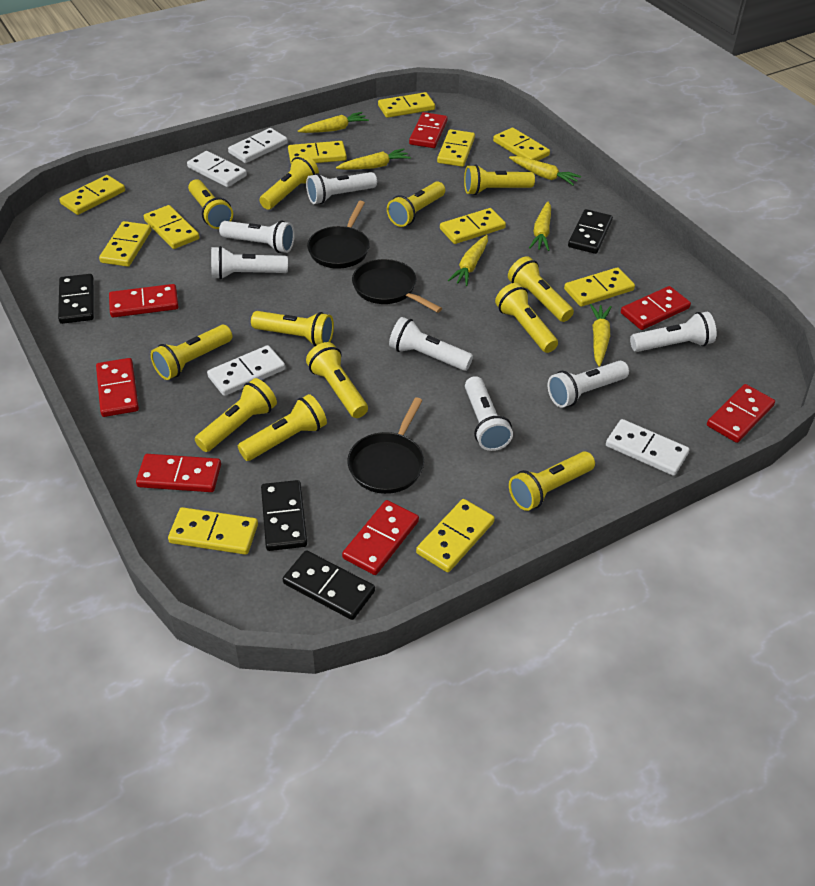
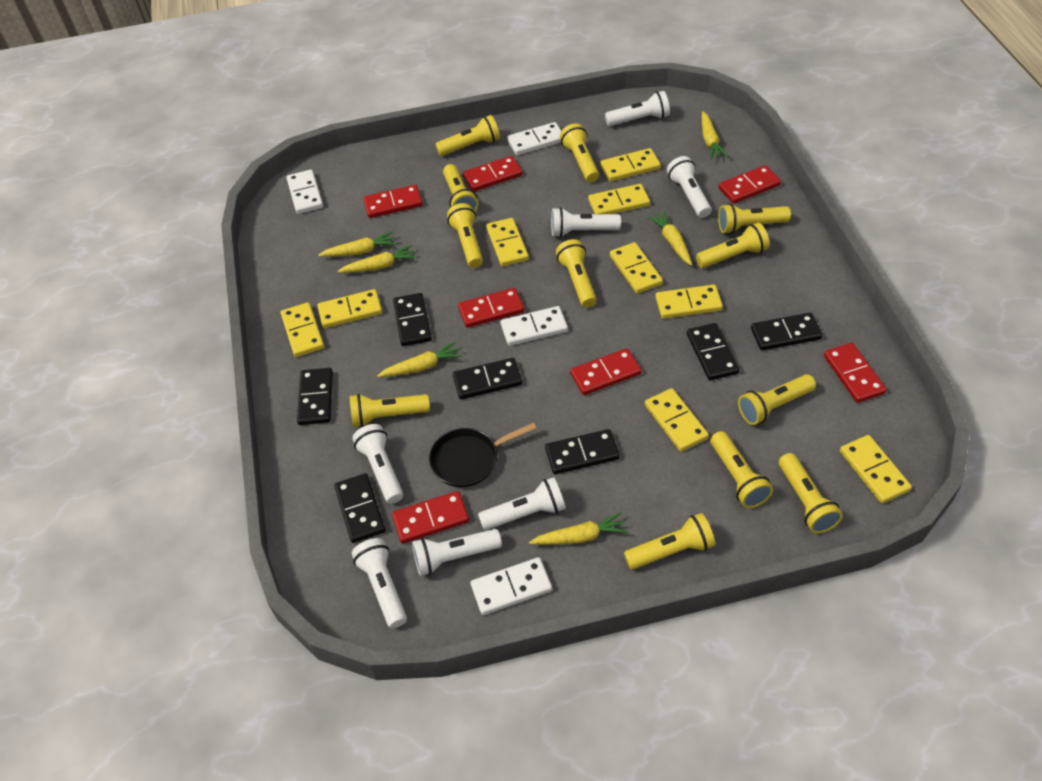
black domino: 4 -> 7
black pan: 3 -> 1
yellow domino: 11 -> 9

